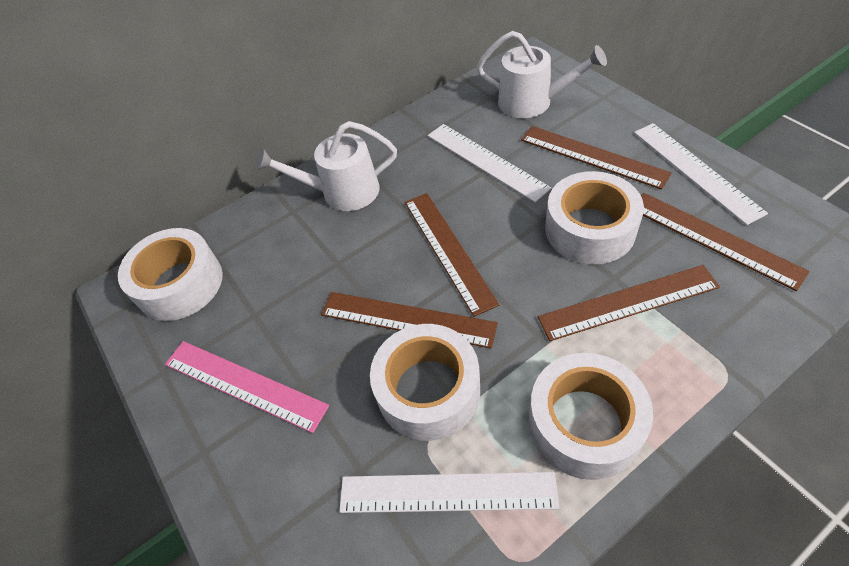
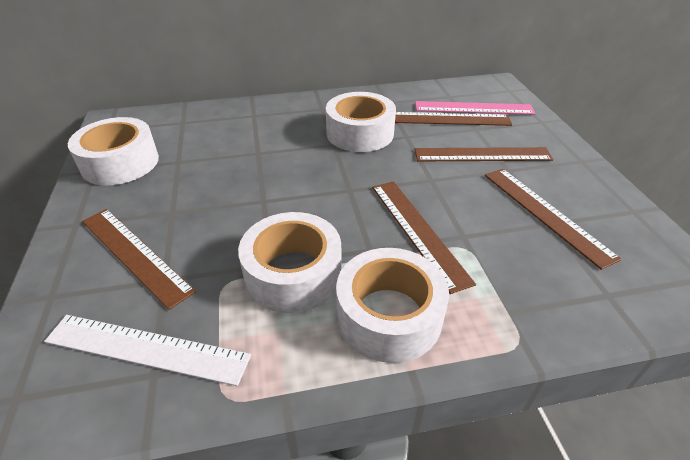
white ruler: 3 -> 1
white watering can: 2 -> 0

